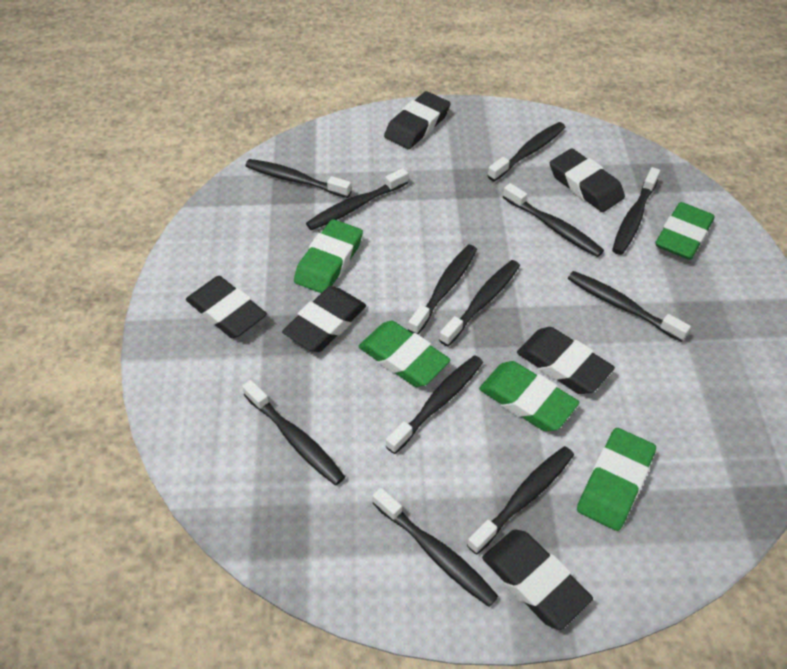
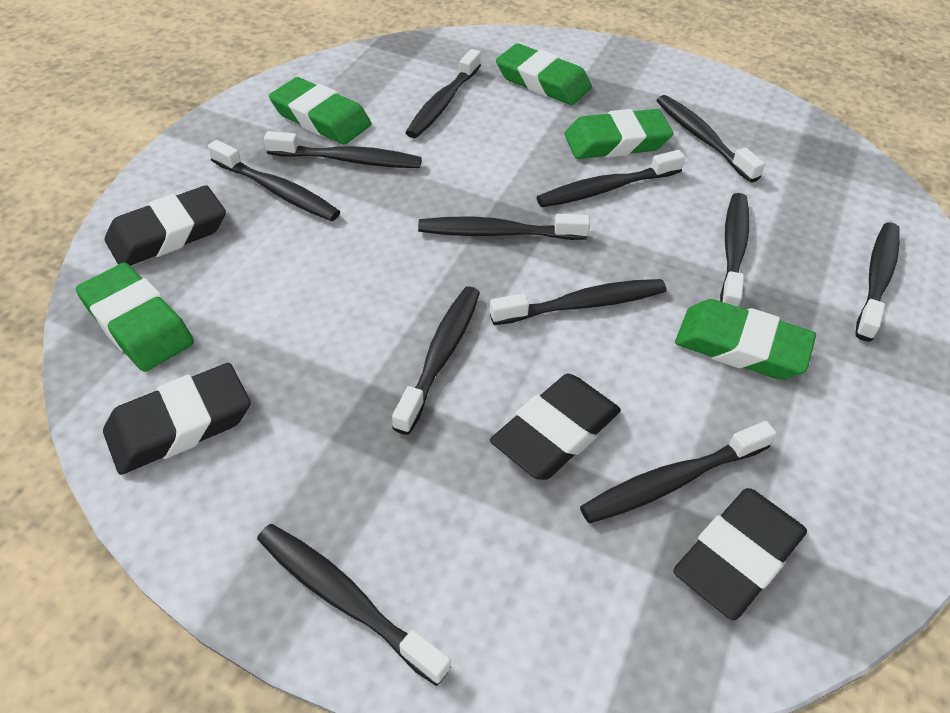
black eraser: 6 -> 4

